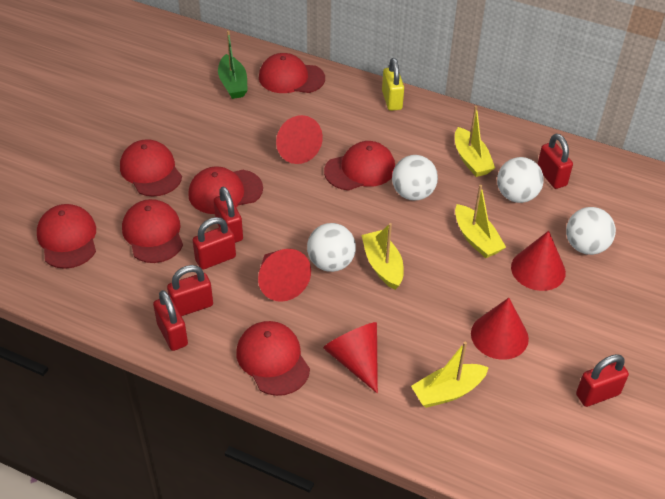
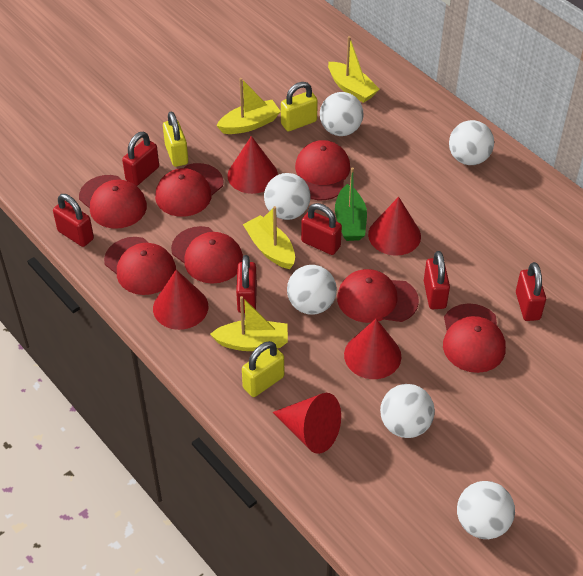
white ball: 4 -> 6
yellow padlock: 1 -> 3

